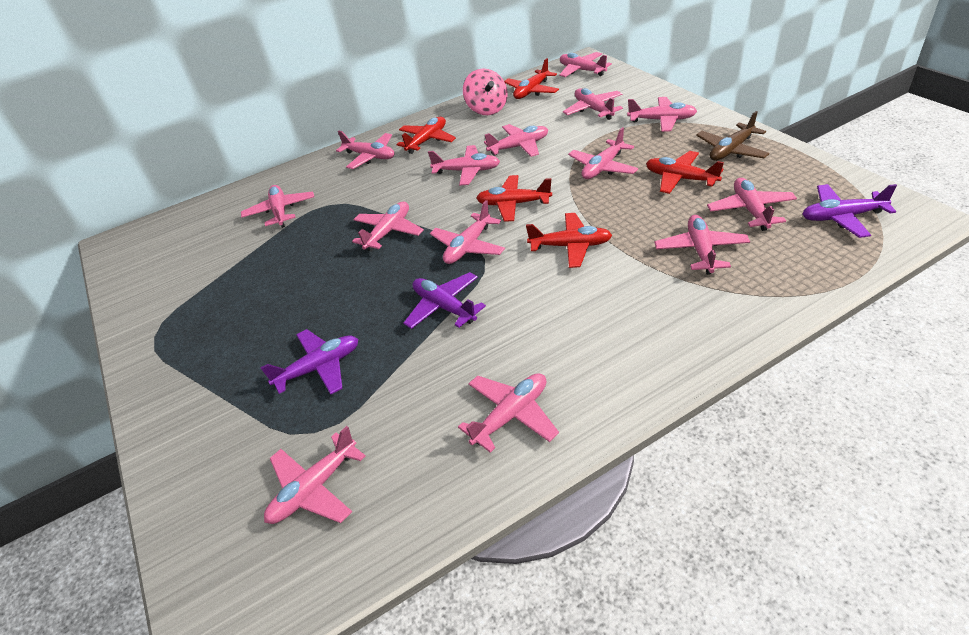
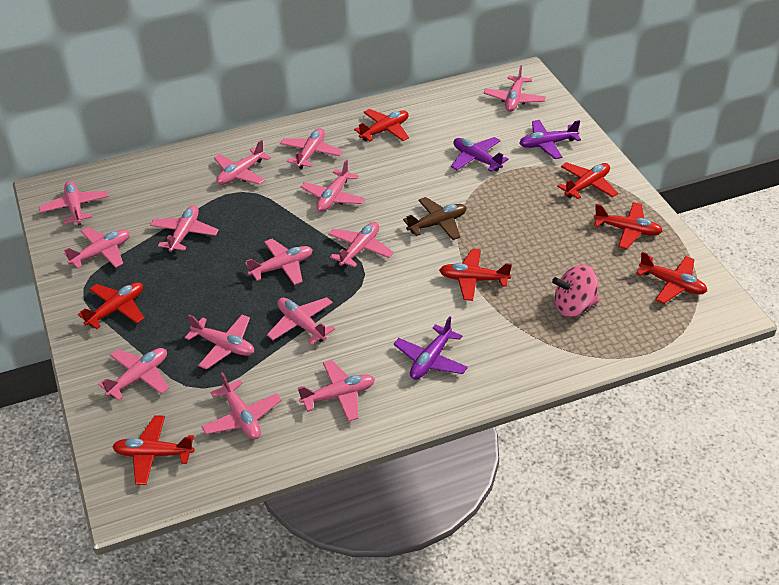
red plane: 5 -> 7

